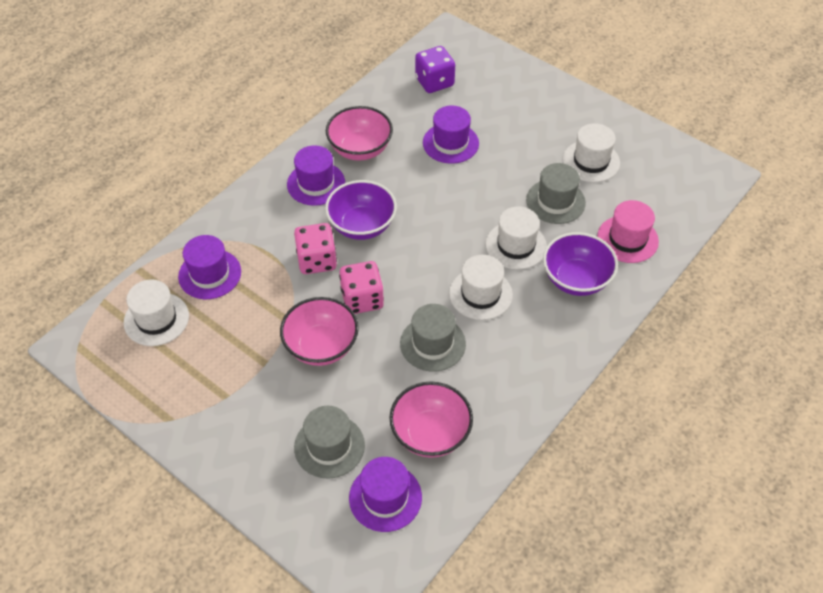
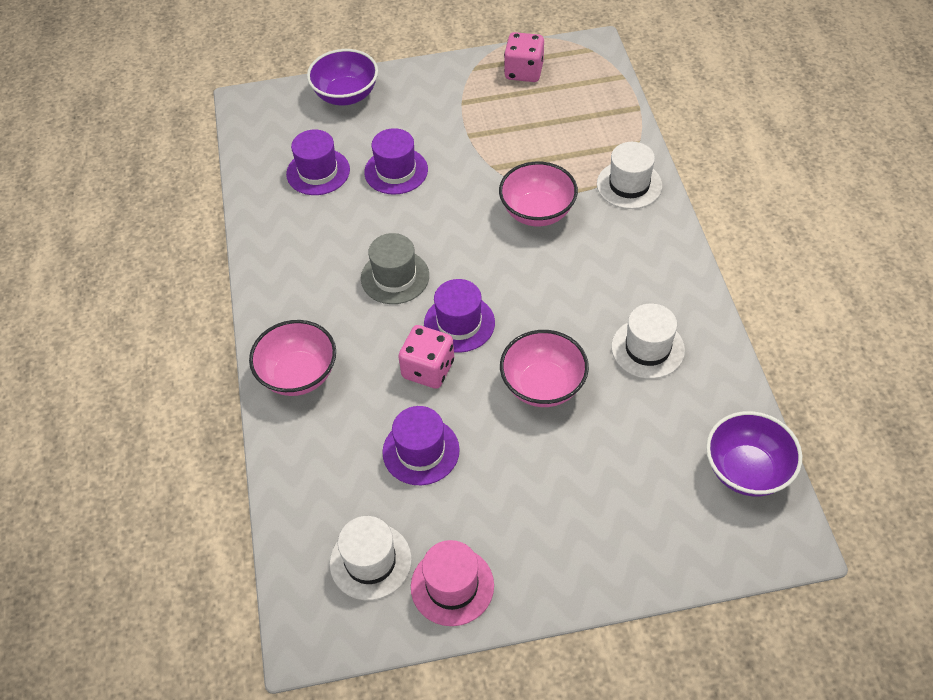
grey hat: 3 -> 1
purple dice: 1 -> 0
white hat: 4 -> 3

